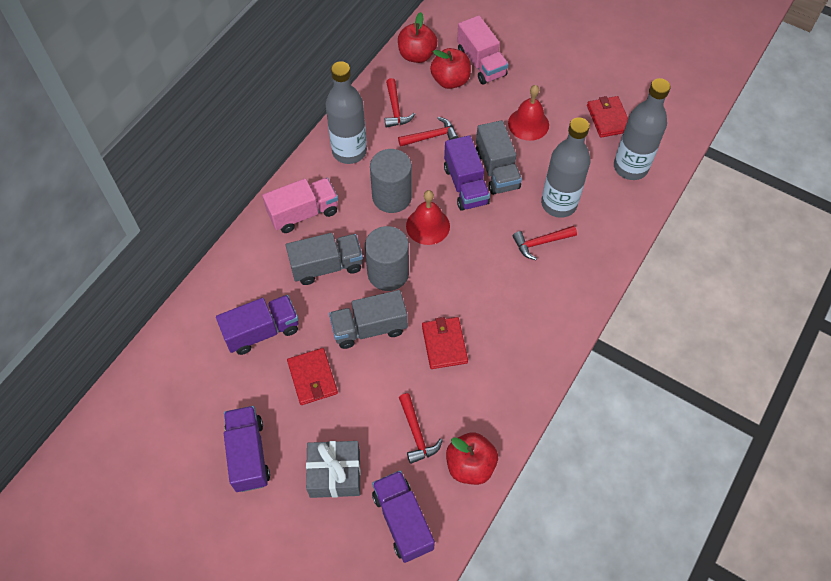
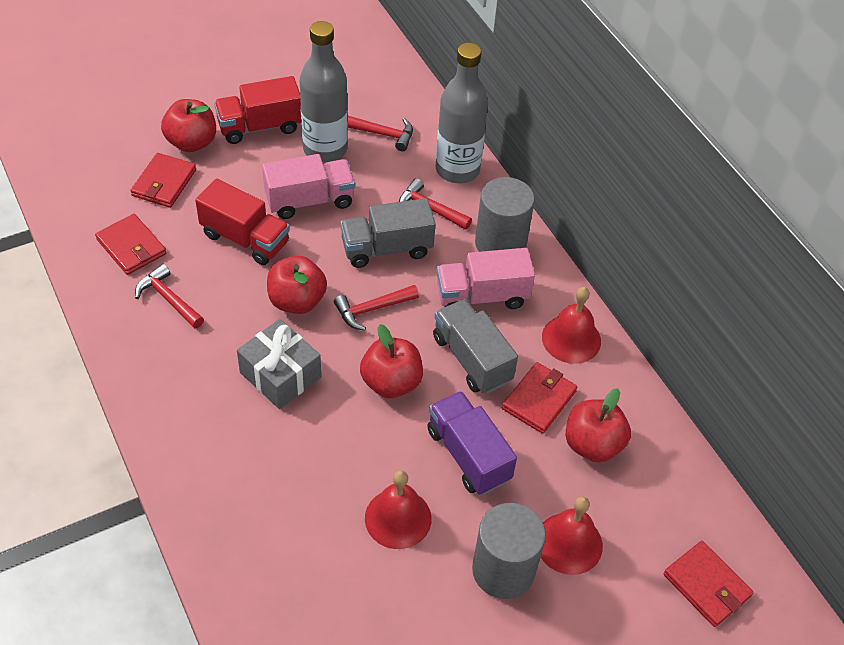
grey bottle: 3 -> 2
grey truck: 3 -> 2
purple truck: 4 -> 1
red apple: 3 -> 4
red bell: 2 -> 3
red truck: 0 -> 2
red wallet: 3 -> 4

